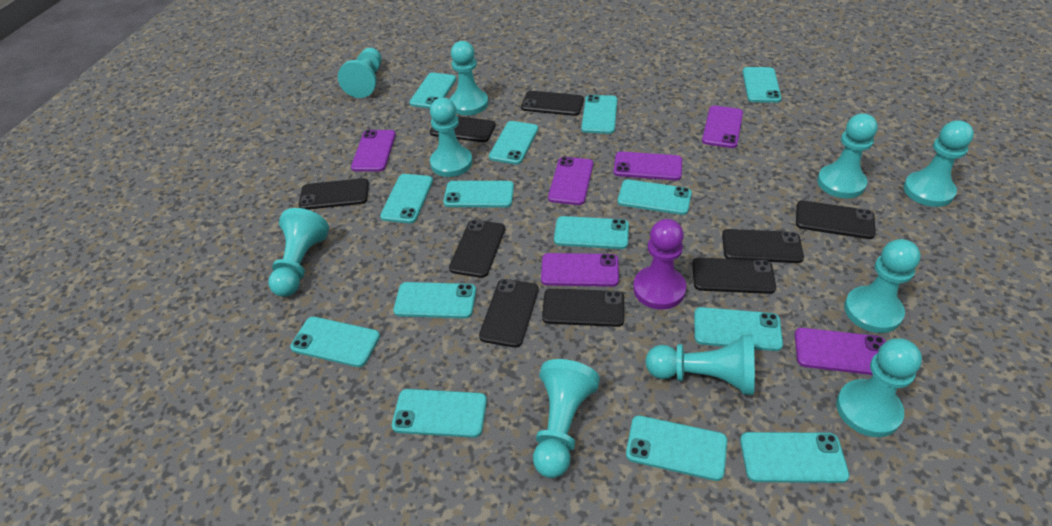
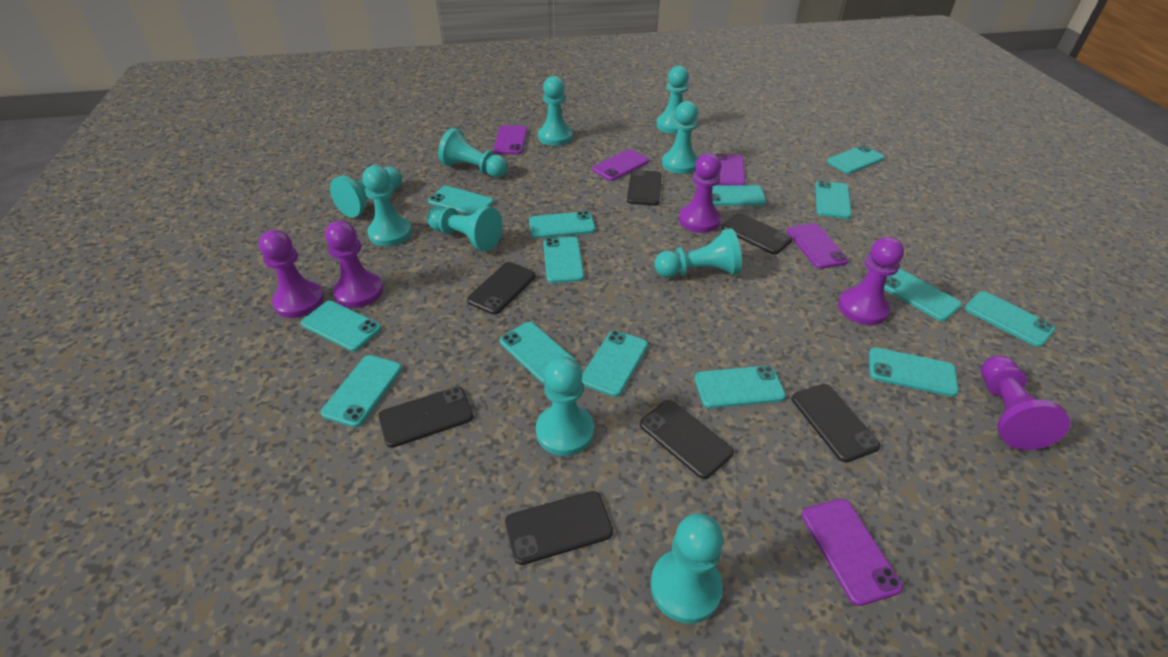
black phone: 9 -> 7
purple pawn: 1 -> 5
purple phone: 6 -> 5

